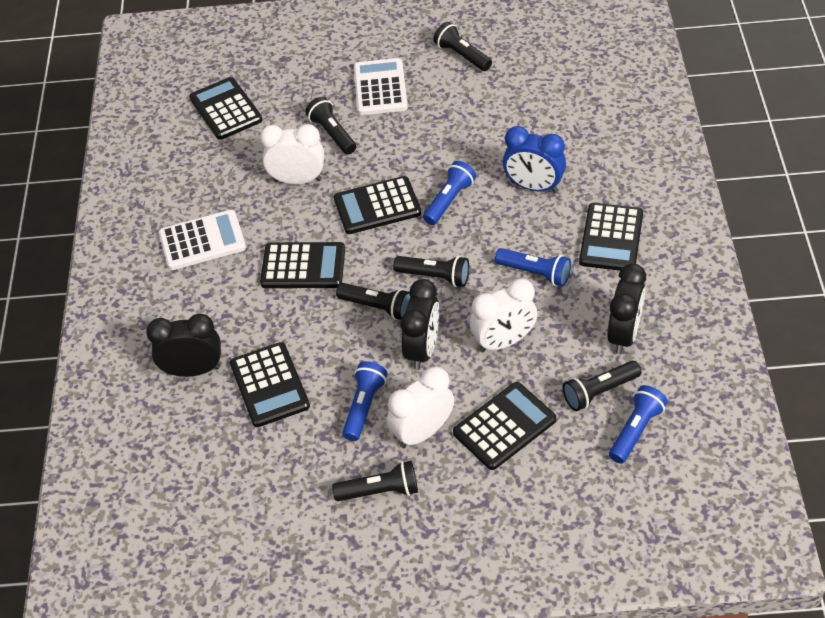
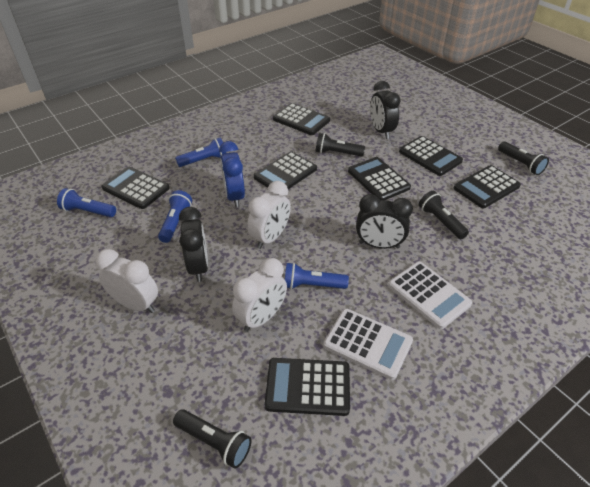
black calculator: 6 -> 7
black flashlight: 6 -> 4

